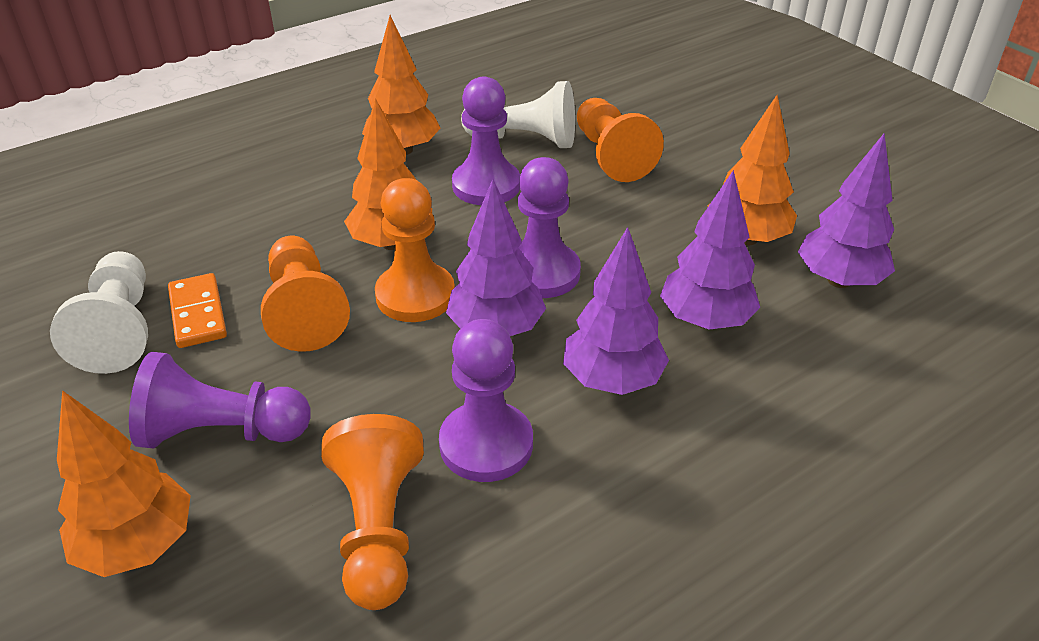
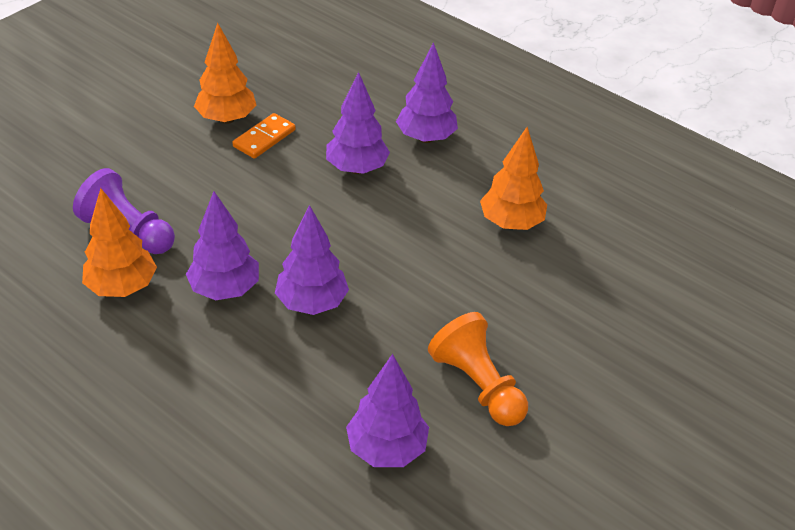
orange pawn: 4 -> 1
orange tree: 4 -> 3
purple pawn: 4 -> 1
purple tree: 4 -> 5
white pawn: 2 -> 0

